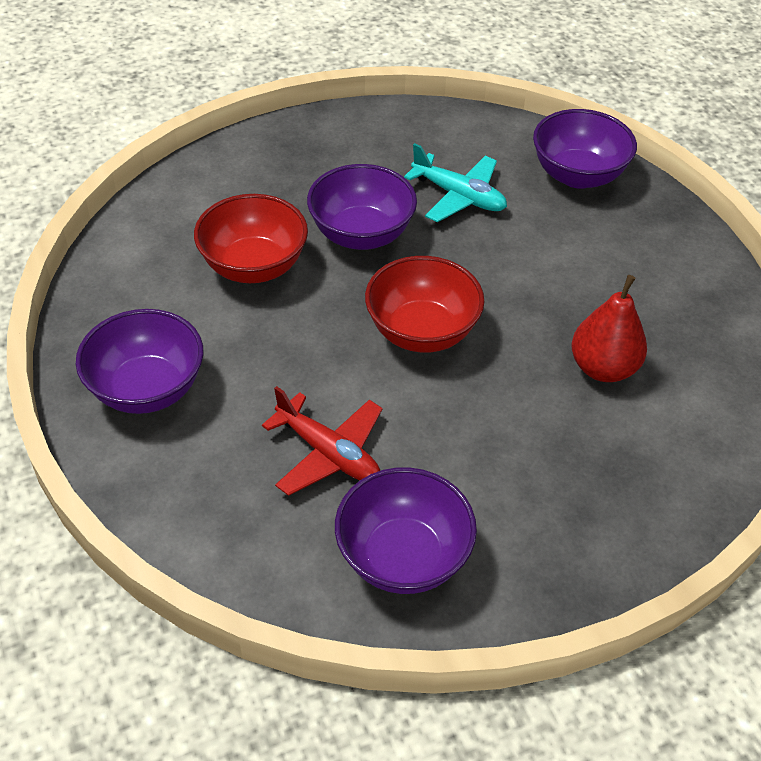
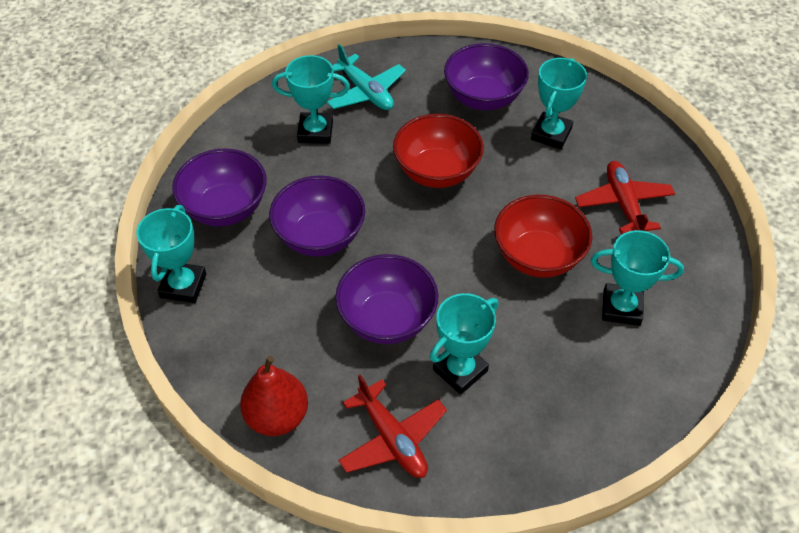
red plane: 1 -> 2
turquoise trophy: 0 -> 5

